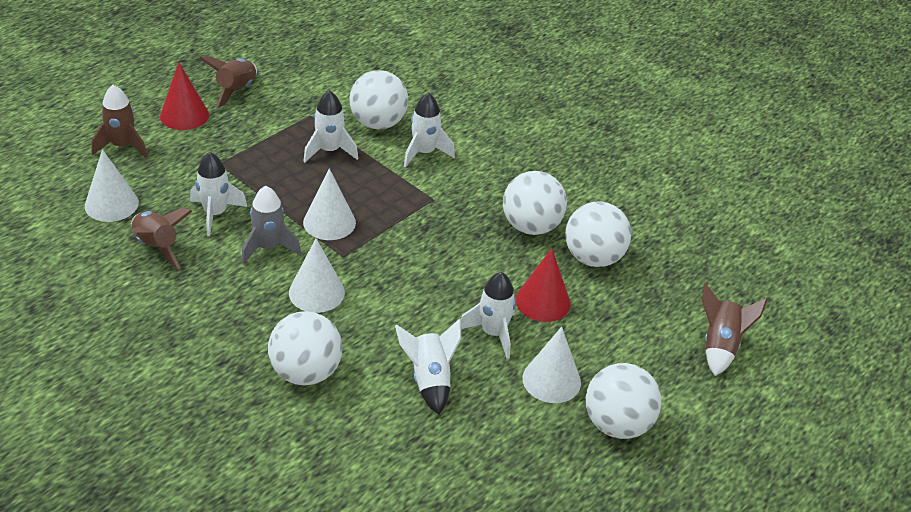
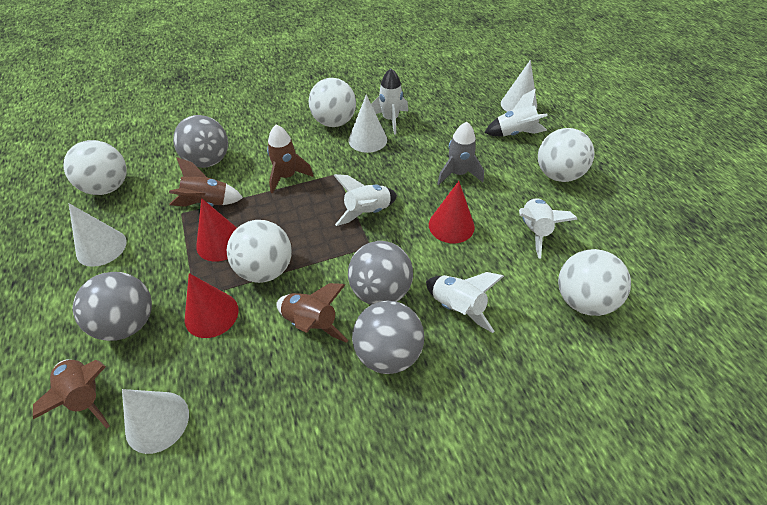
grey ball: 0 -> 4
red cone: 2 -> 3

